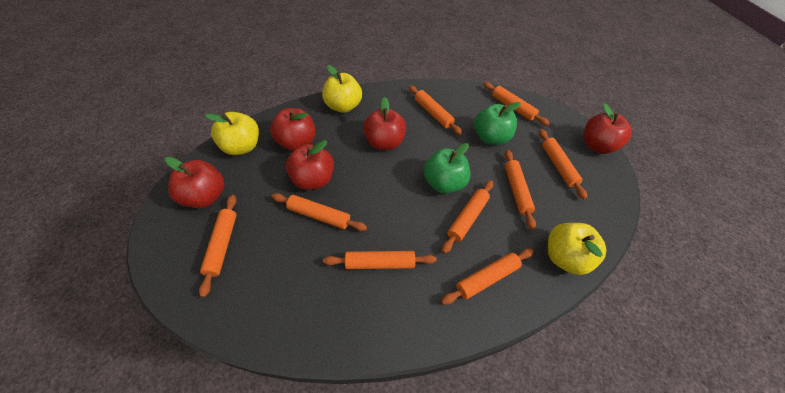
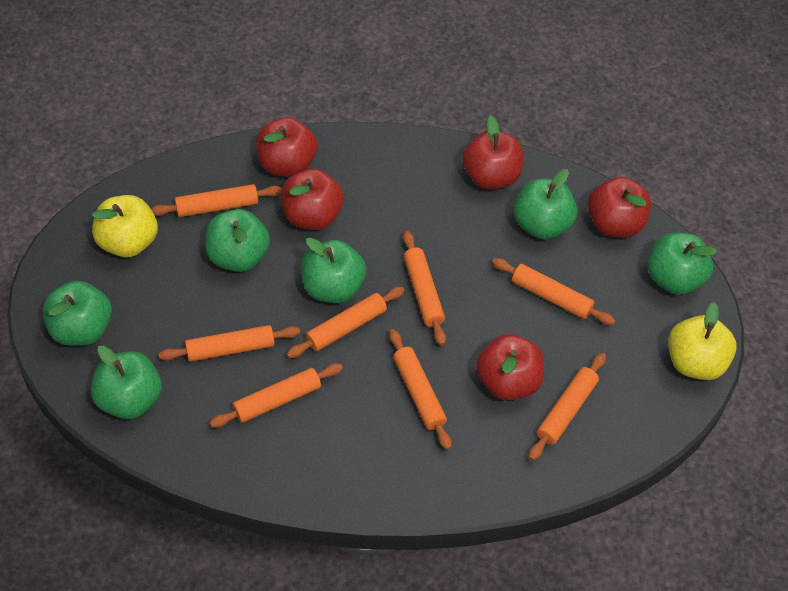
green apple: 2 -> 6
orange rolling pin: 9 -> 8
yellow apple: 3 -> 2

